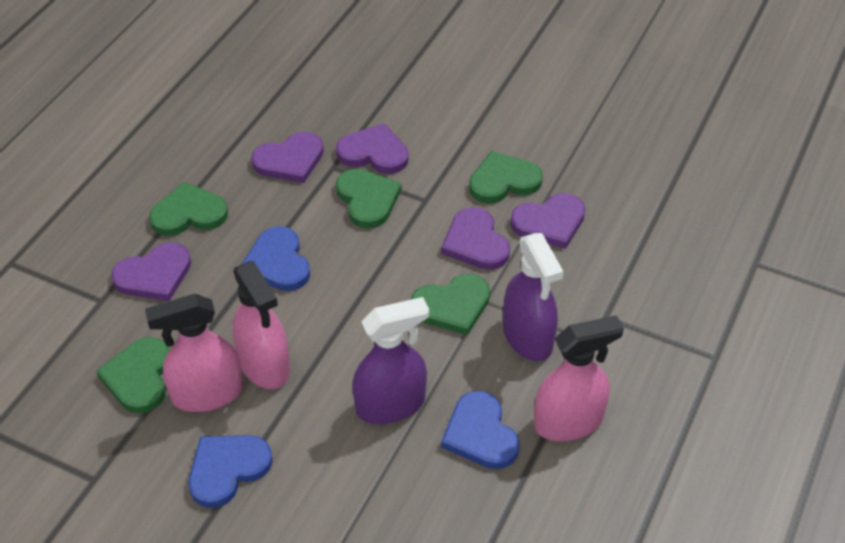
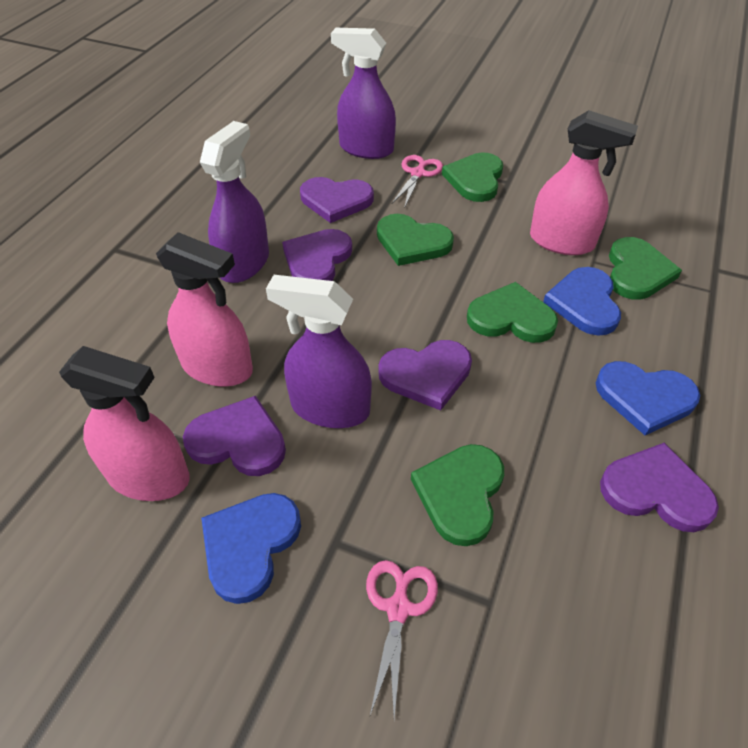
pink scissors: 0 -> 2
purple spray bottle: 2 -> 3

